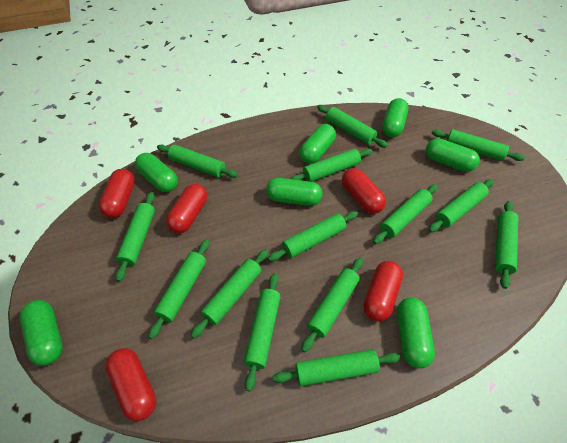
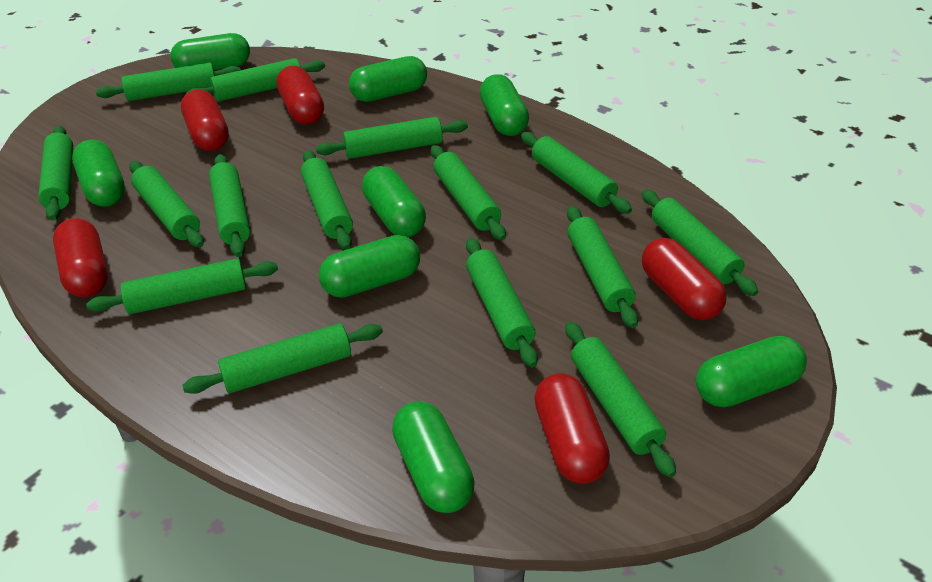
green capsule: 7 -> 8
green rolling pin: 14 -> 15

